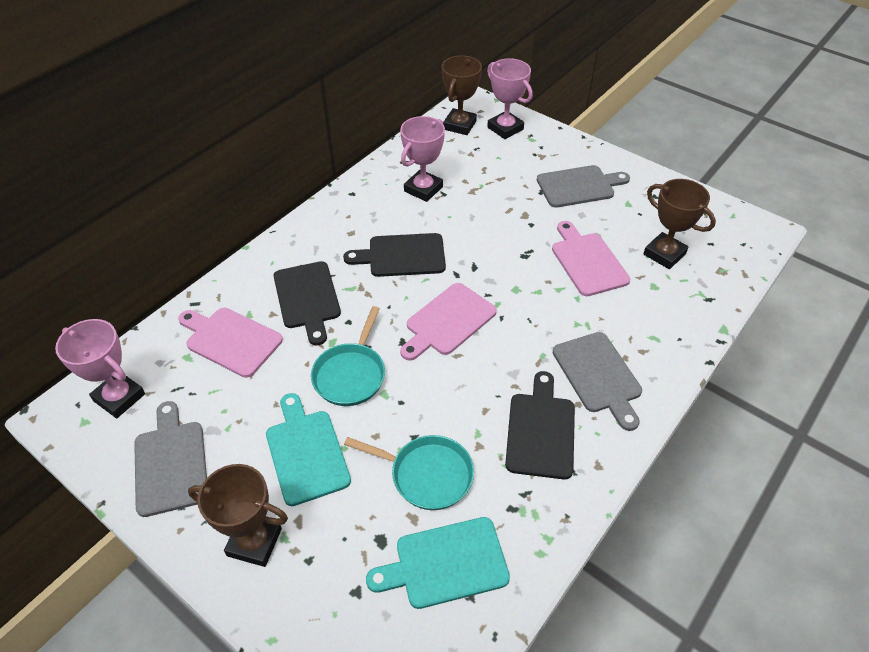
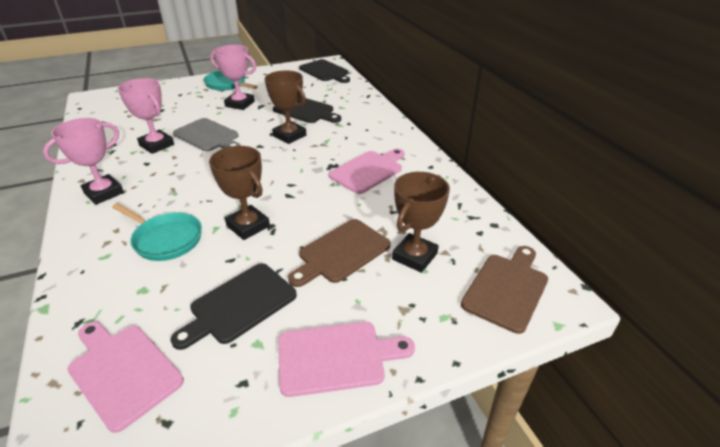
brown cutting board: 0 -> 2
grey cutting board: 3 -> 1
turquoise cutting board: 2 -> 0

